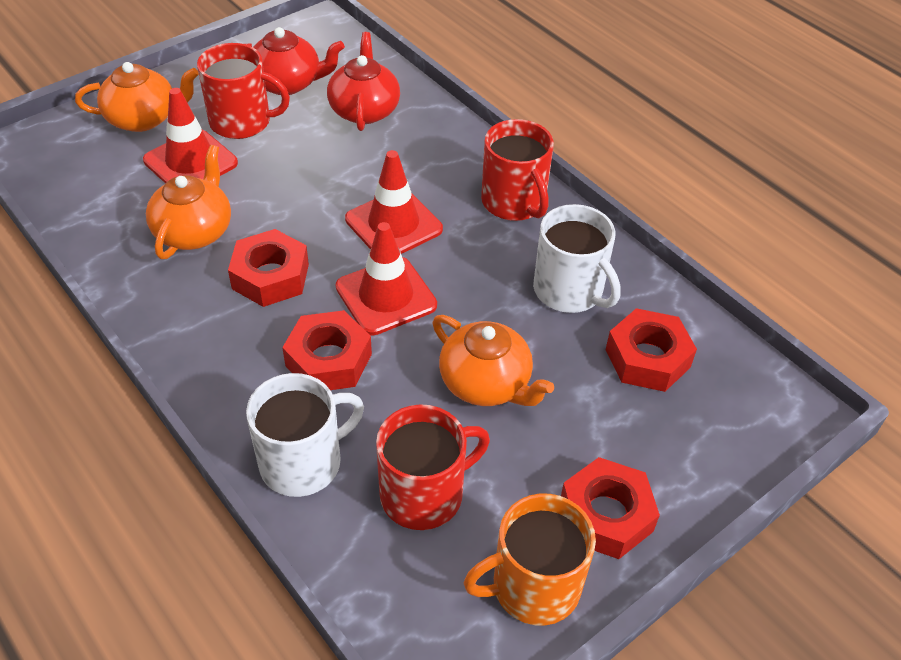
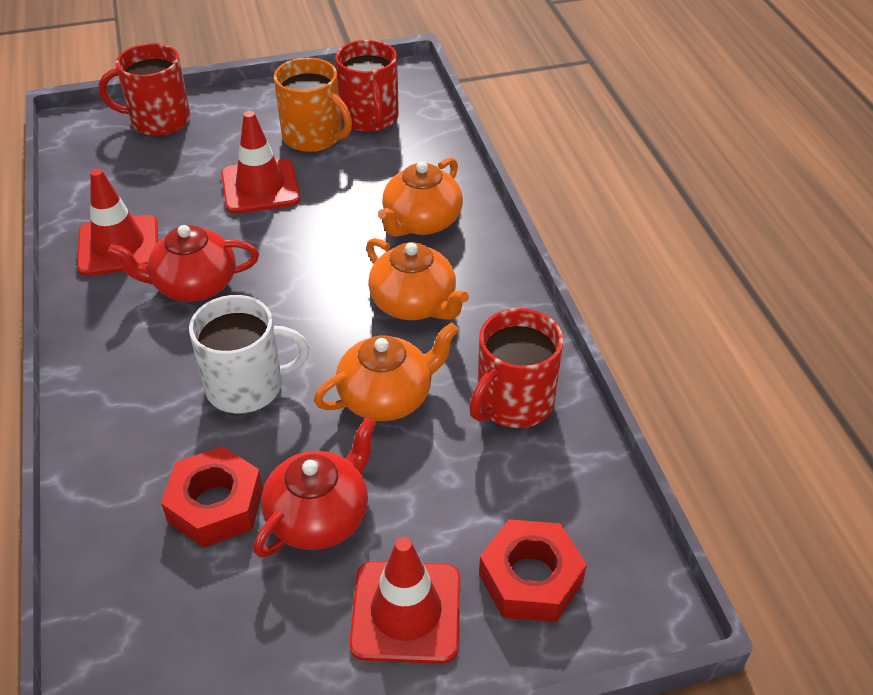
red nut: 4 -> 2
white mug: 2 -> 1

